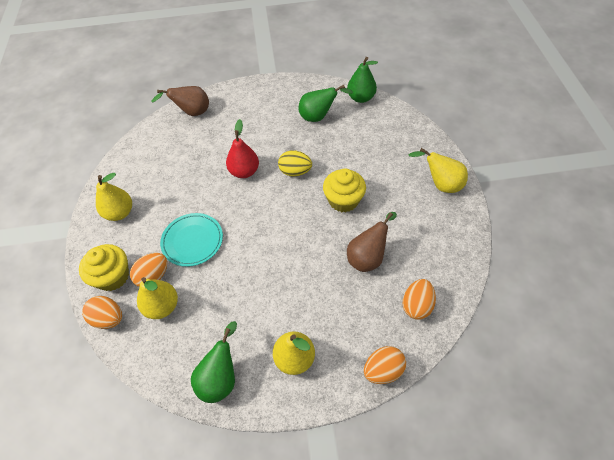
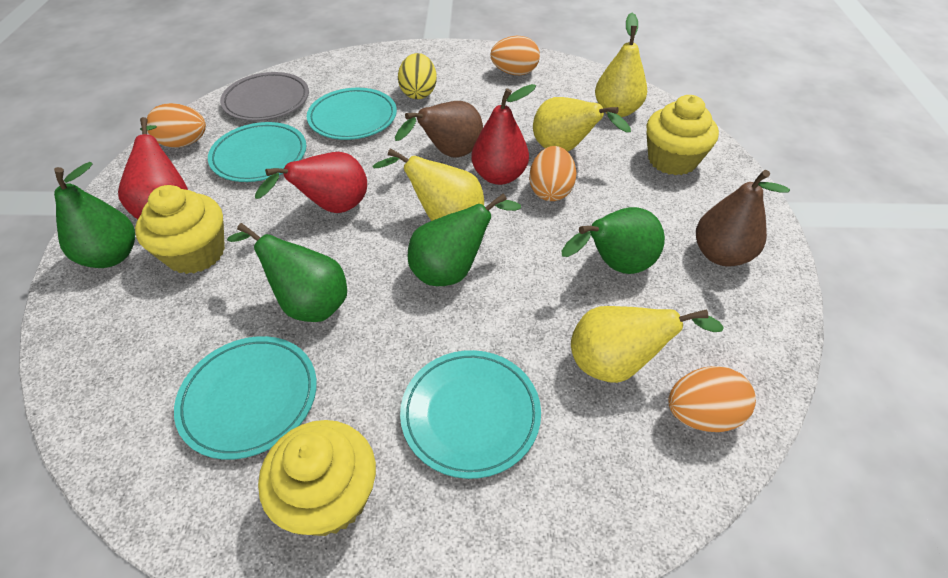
green pear: 3 -> 4
grey plate: 0 -> 1
red pear: 1 -> 3
turquoise plate: 1 -> 4
yellow cupcake: 2 -> 3

